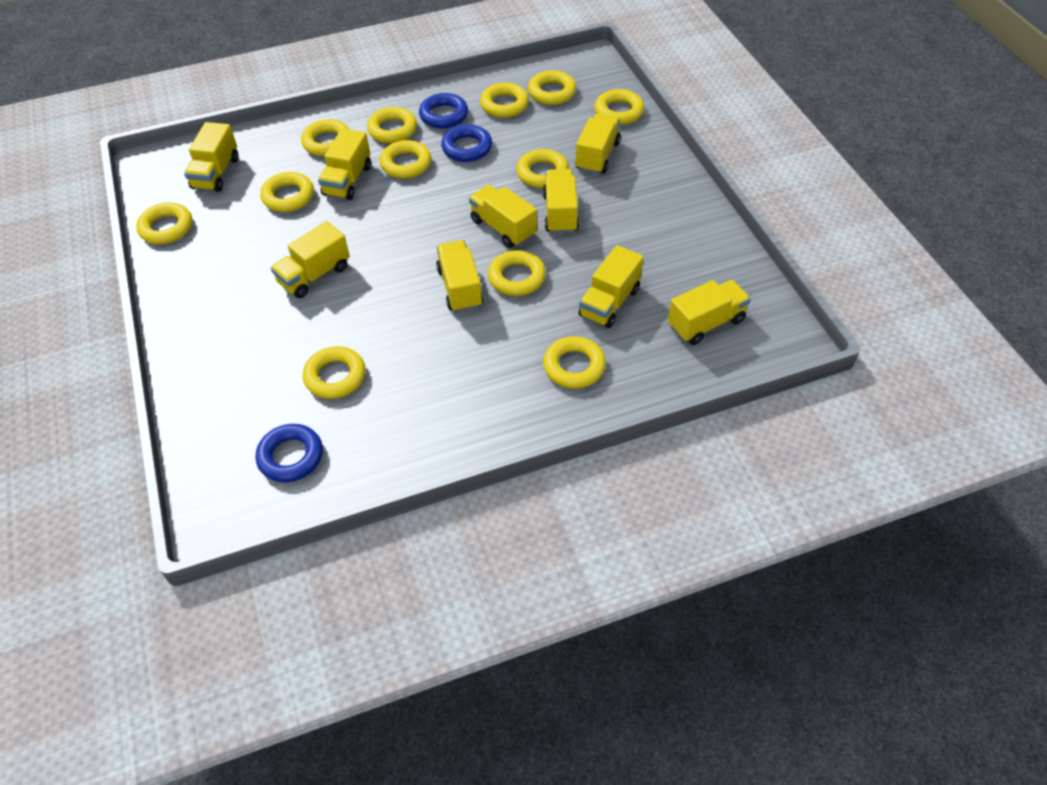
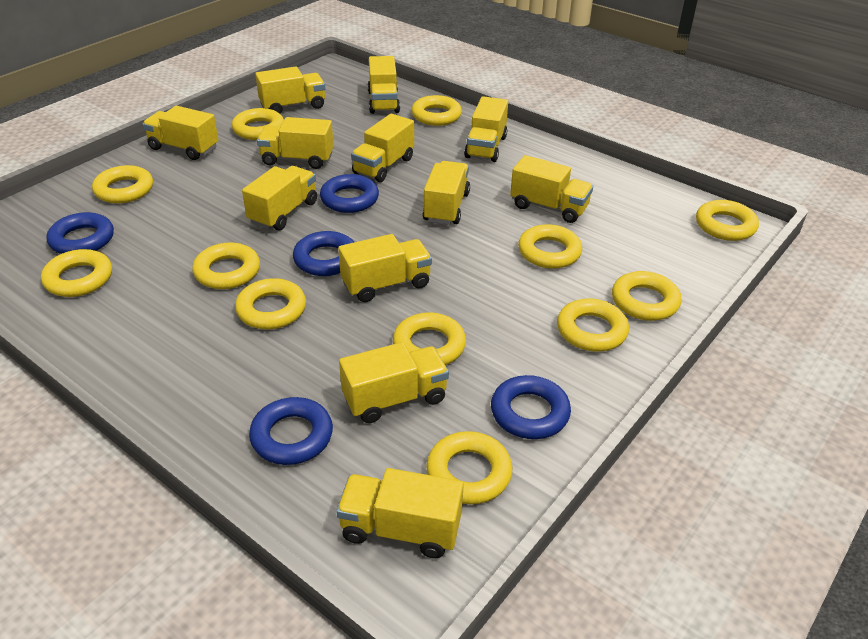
blue ring: 3 -> 5
yellow truck: 9 -> 12

